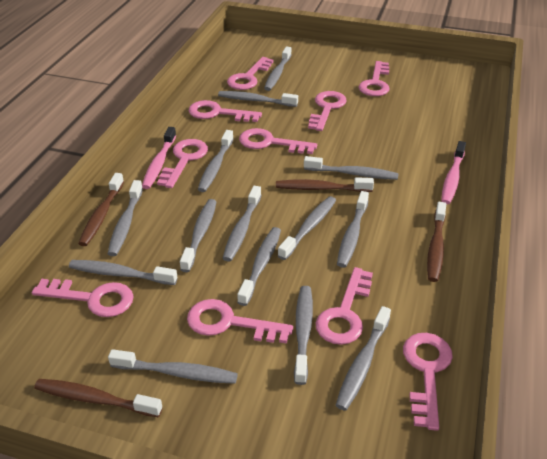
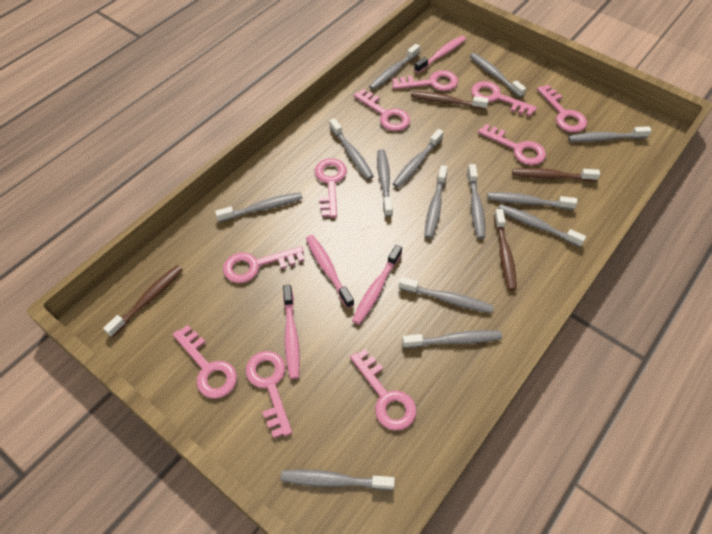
pink toothbrush: 2 -> 4

